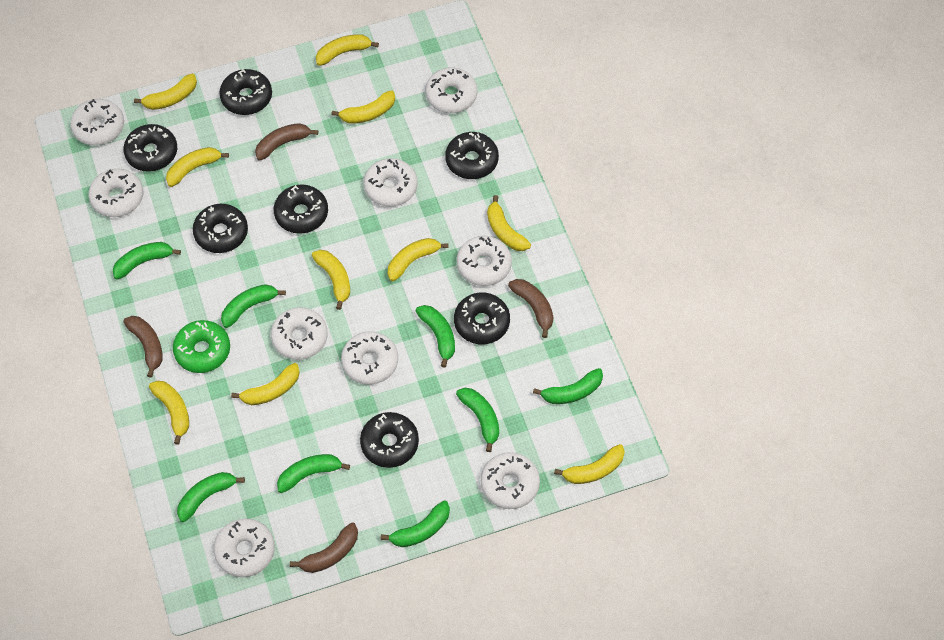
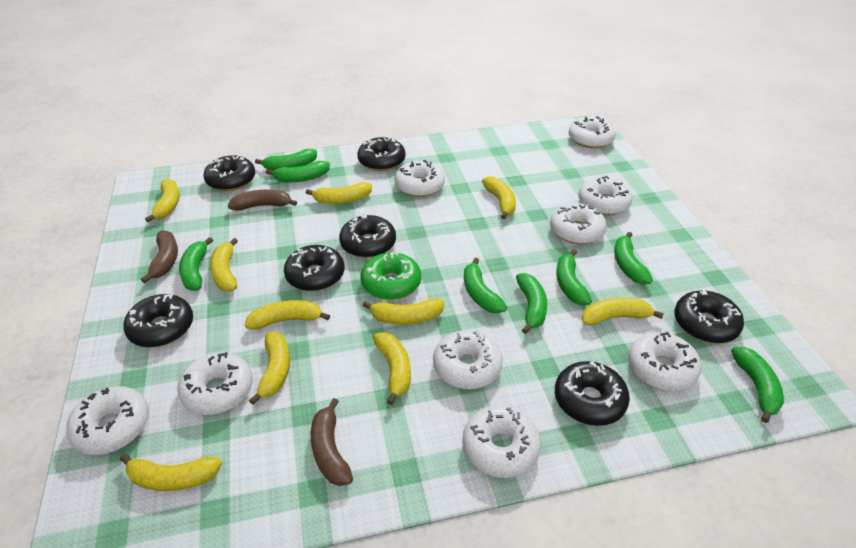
brown banana: 4 -> 3

